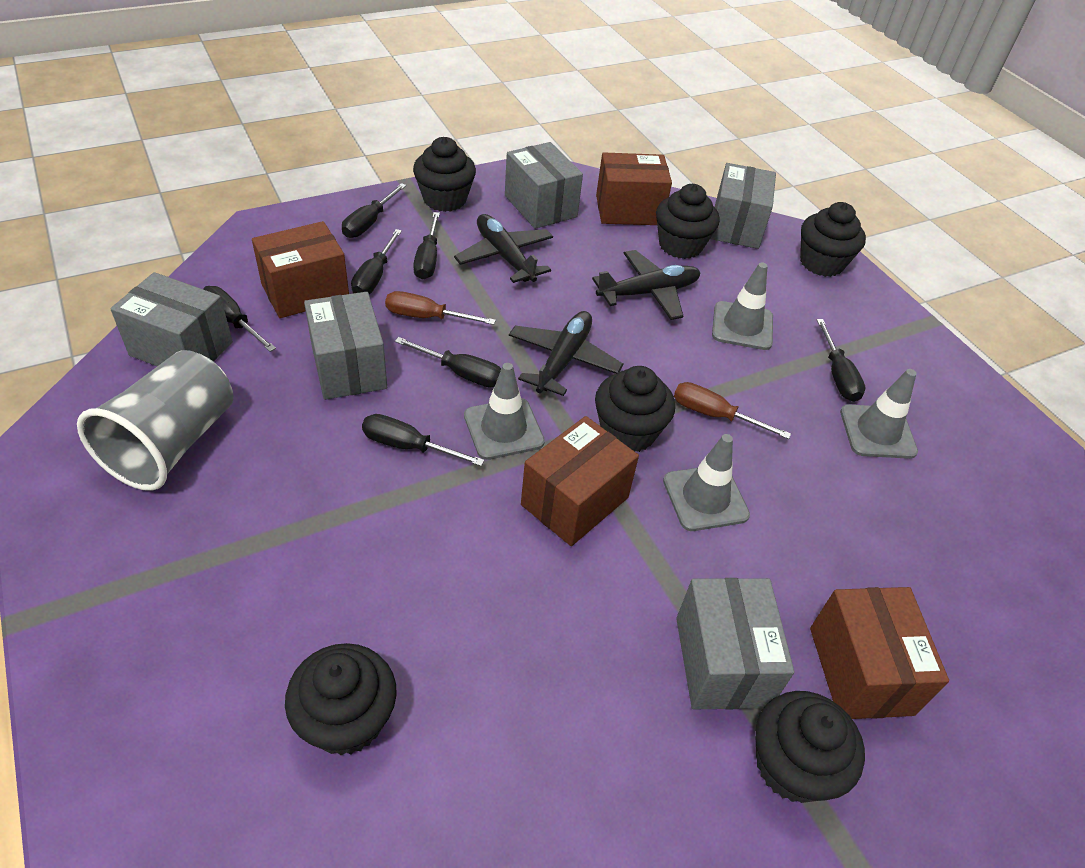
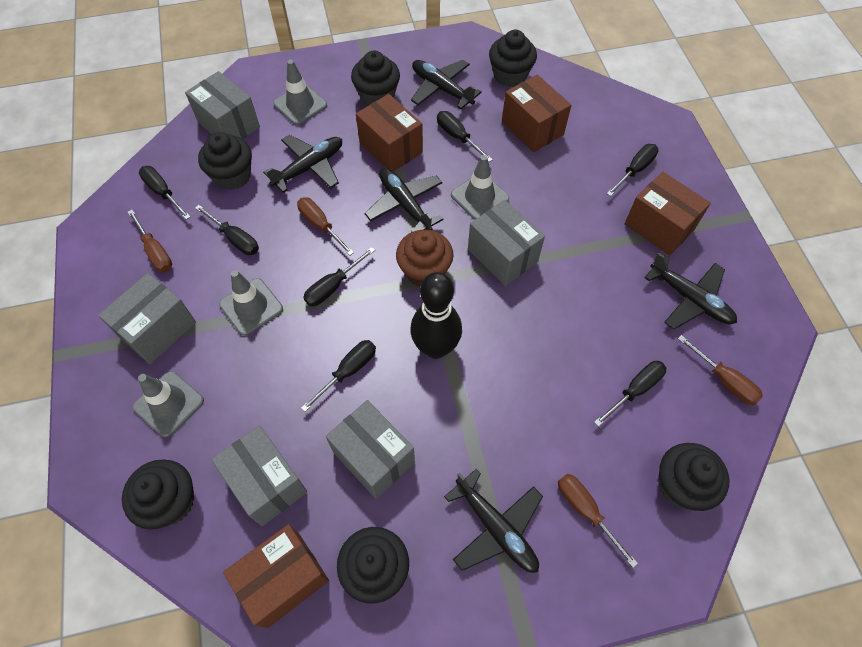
black bowling pin: 0 -> 1
black plane: 3 -> 5
brown cupcake: 0 -> 1
brown screwdriver: 2 -> 4
grey cup: 1 -> 0

